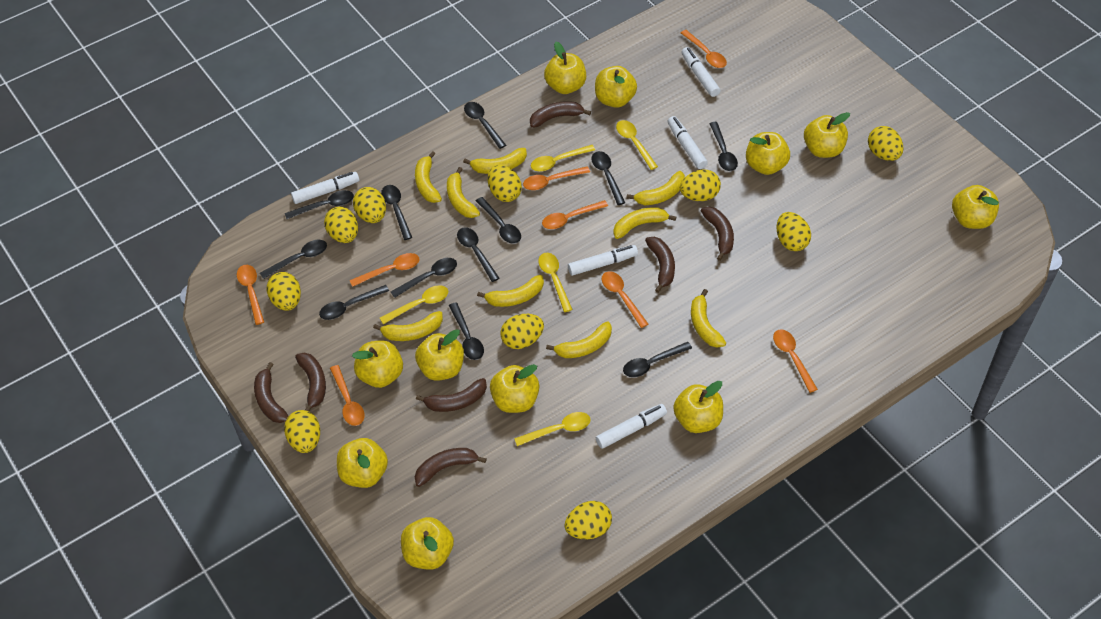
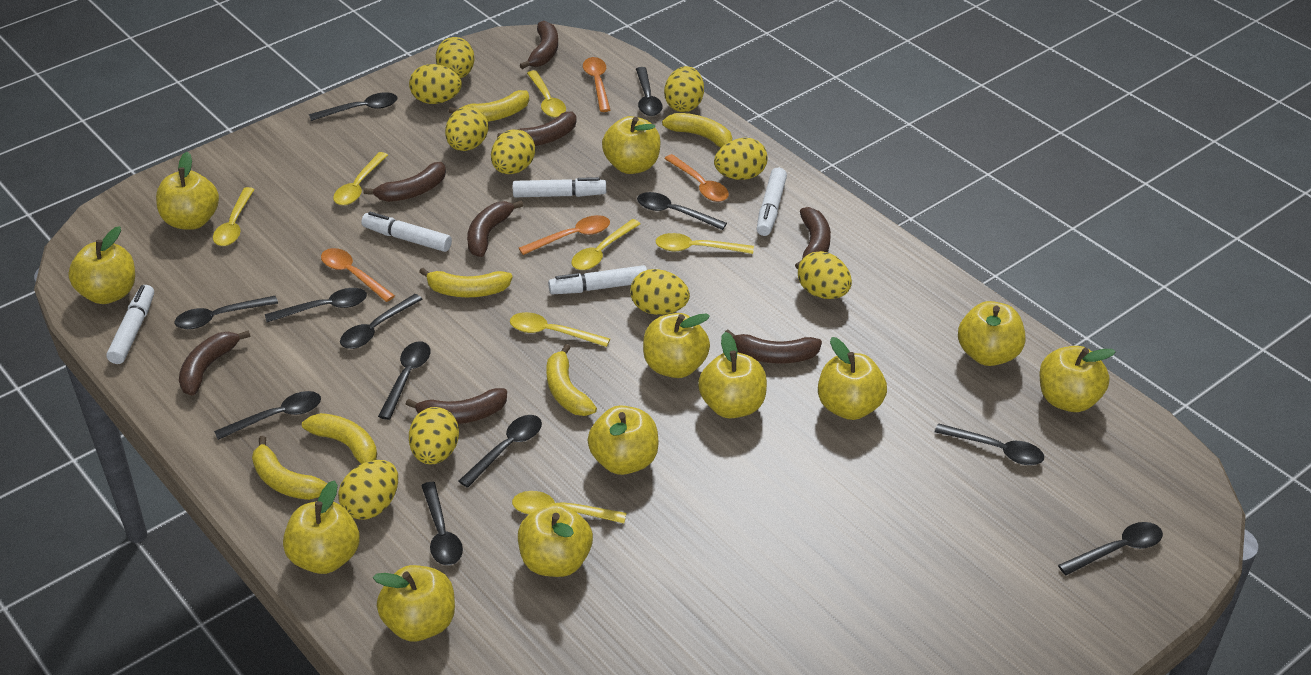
brown banana: 7 -> 8
orange spoon: 8 -> 4
yellow apple: 11 -> 12
yellow banana: 9 -> 6
yellow spoon: 5 -> 7

